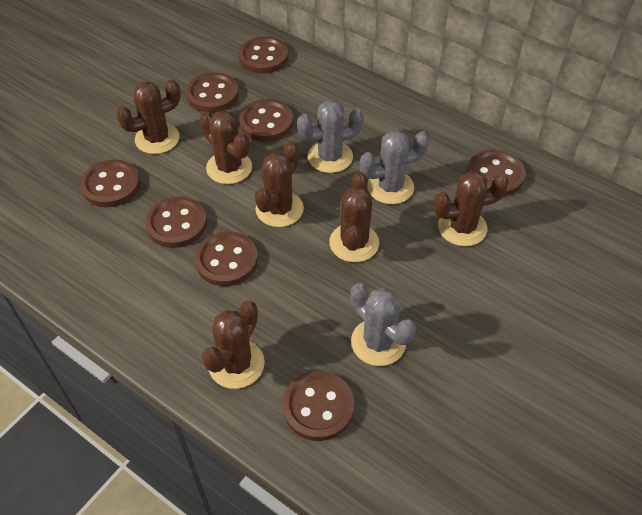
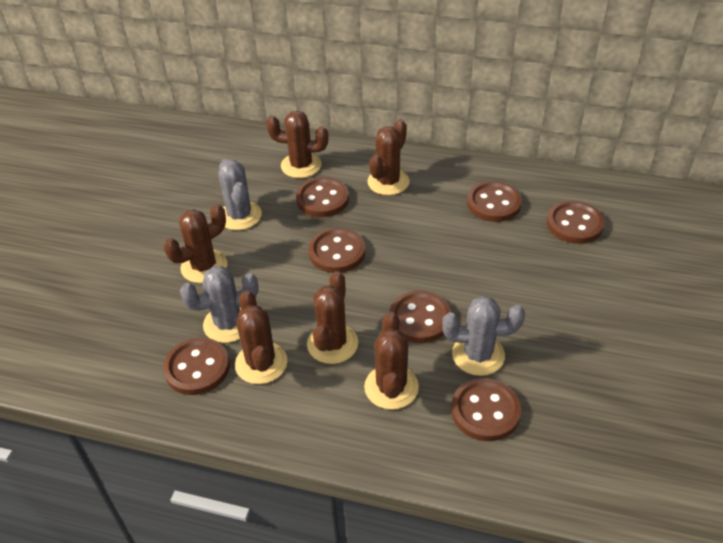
brown button: 8 -> 7

